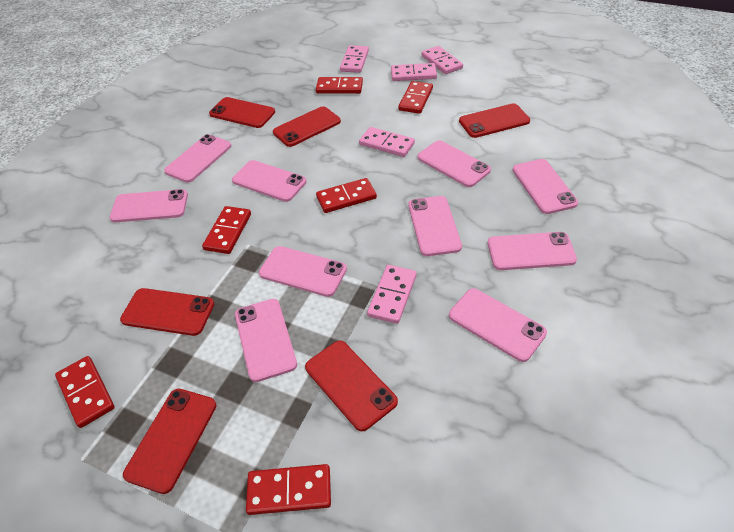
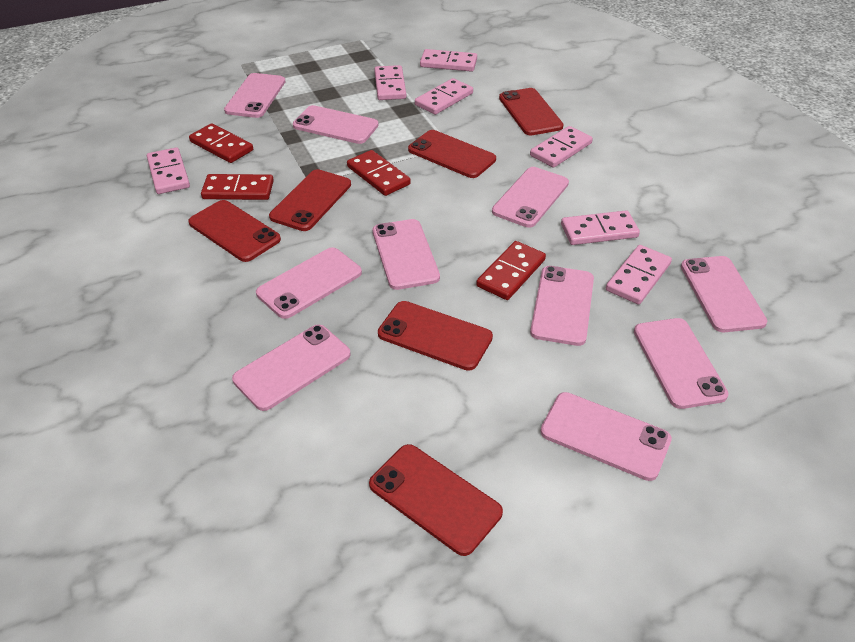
pink domino: 5 -> 7
red domino: 6 -> 4

